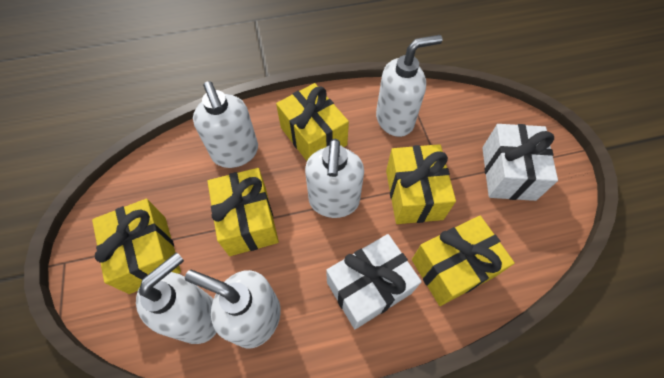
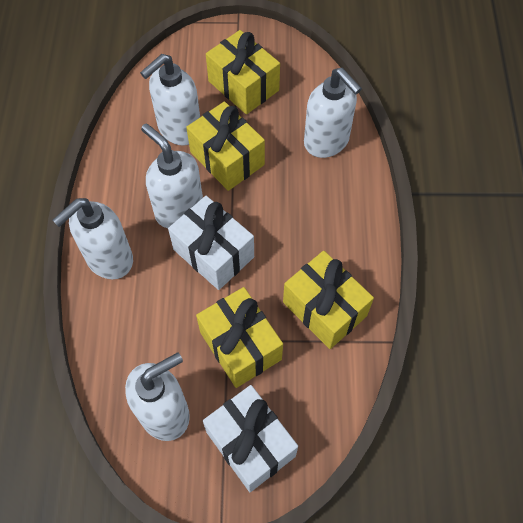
yellow gift: 5 -> 4

